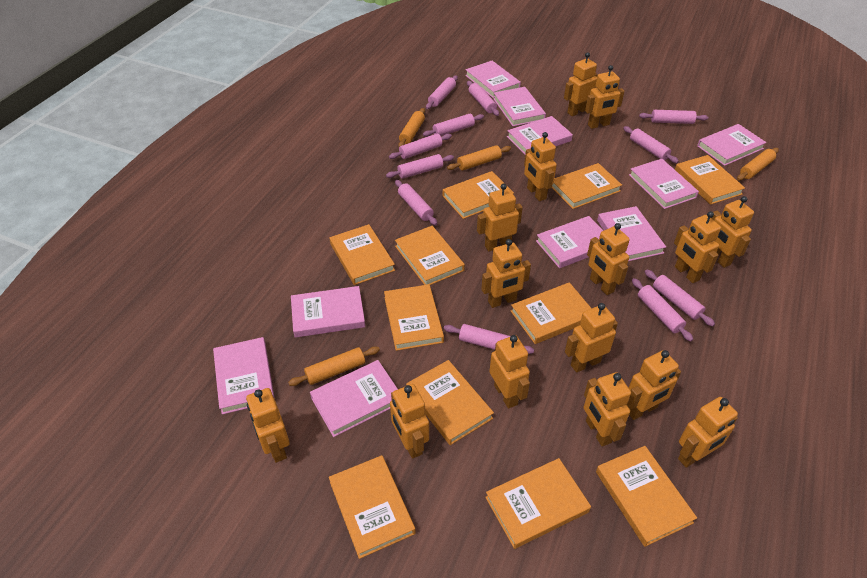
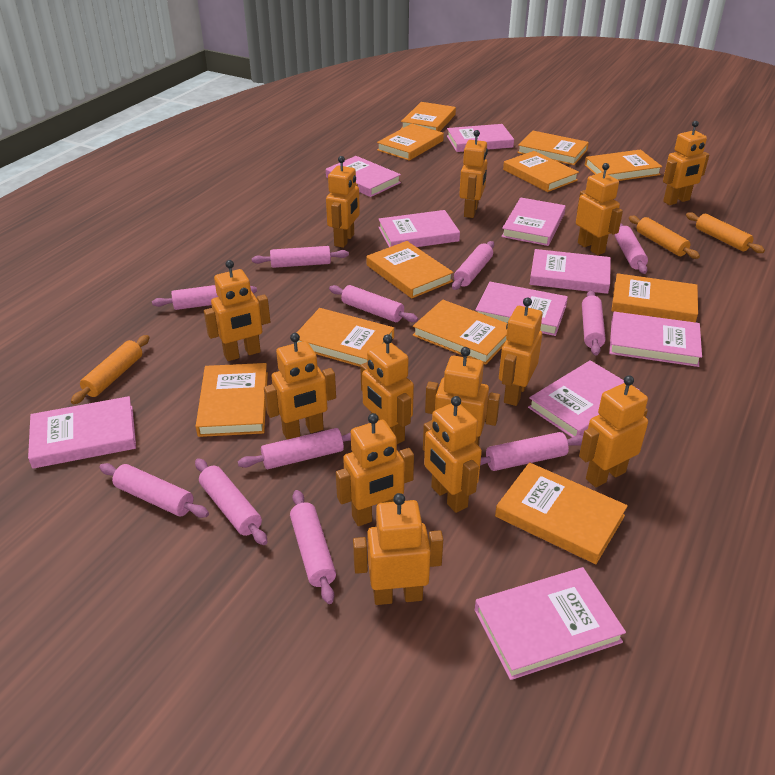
orange robot: 15 -> 13
orange rolling pin: 4 -> 3

